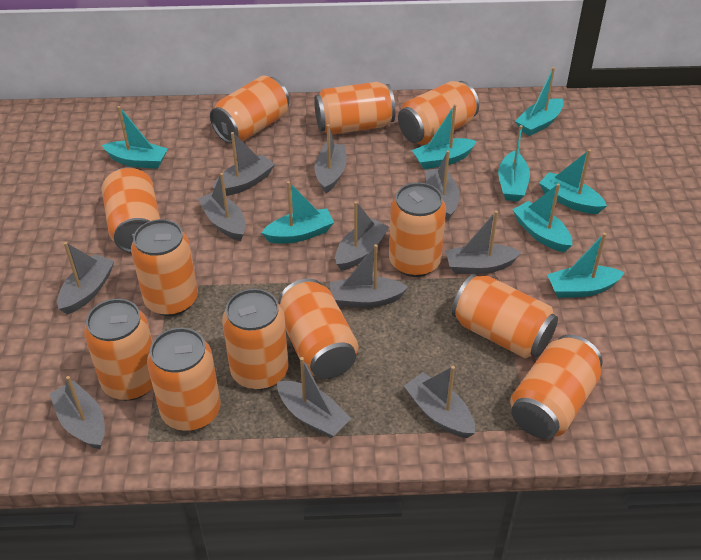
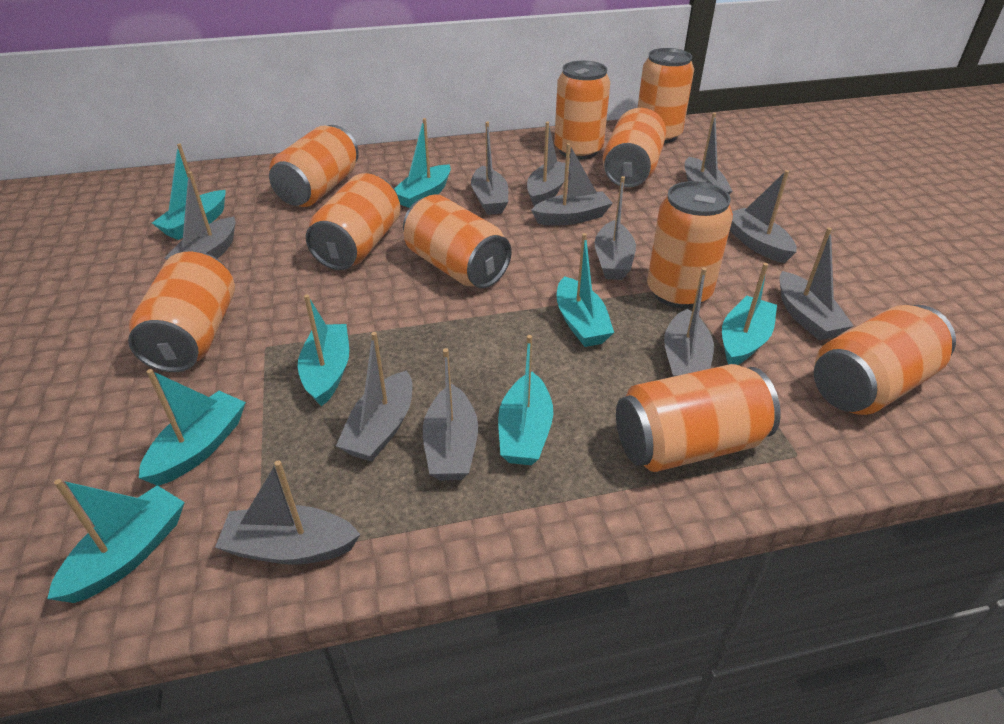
grey boat: 11 -> 12
orange can: 12 -> 10

